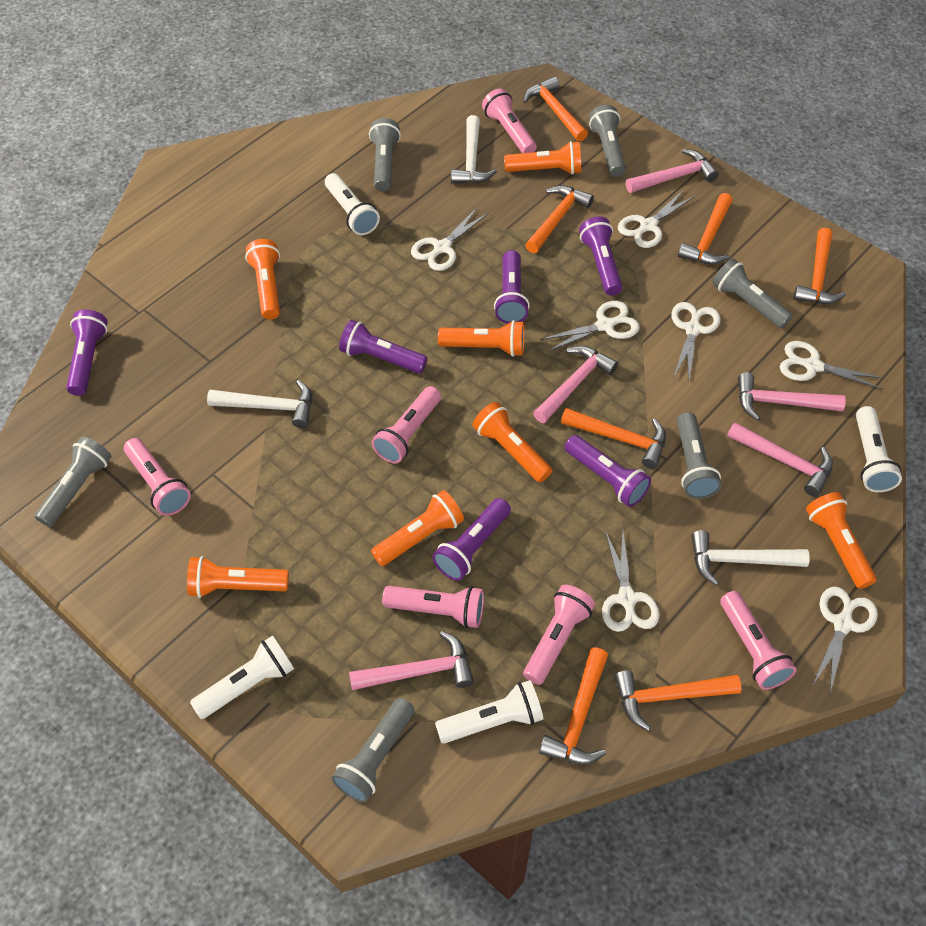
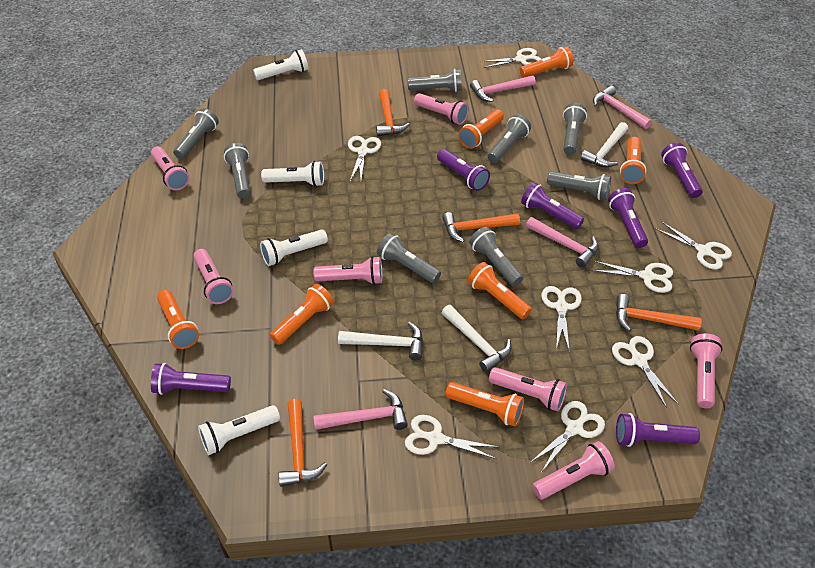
grey flashlight: 6 -> 8
orange hammer: 7 -> 4
pink flashlight: 6 -> 7
pink hammer: 5 -> 4
white scissors: 7 -> 8

